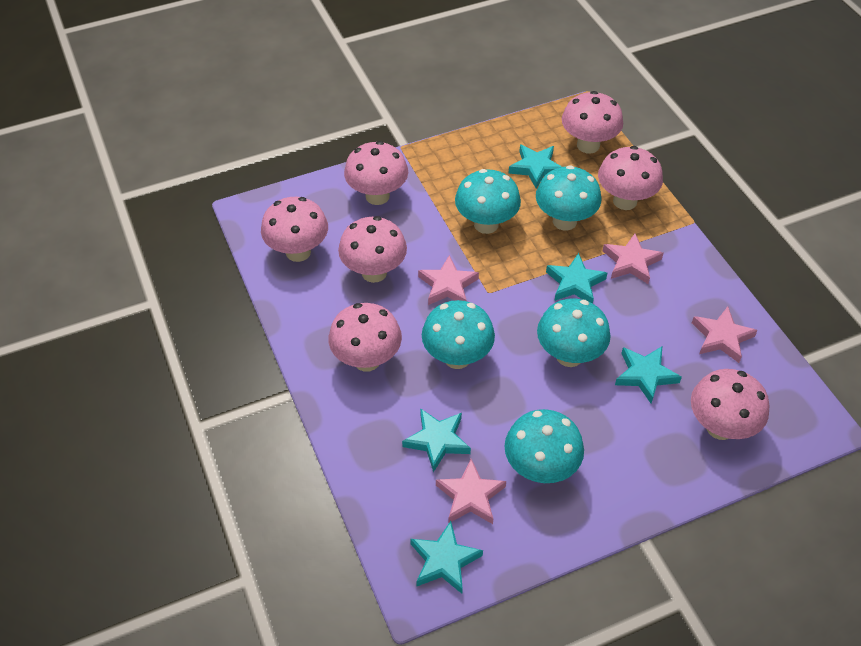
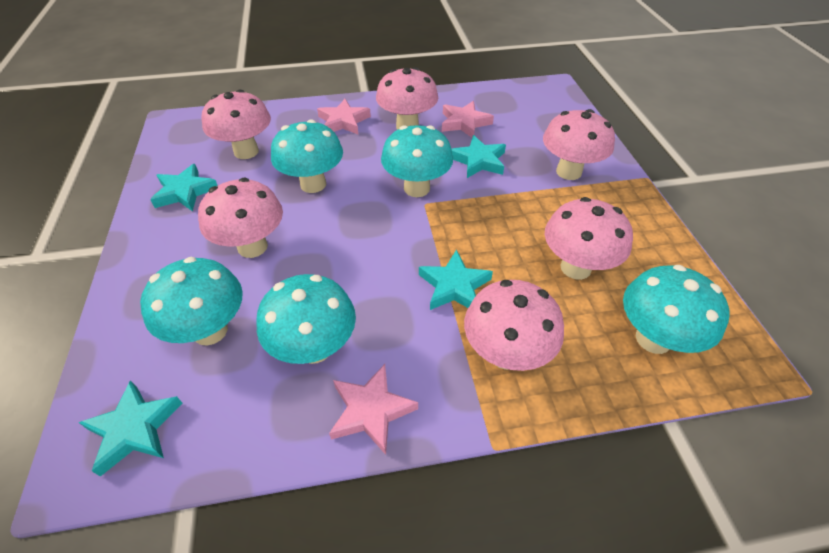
pink mushroom: 7 -> 6
pink star: 4 -> 3
turquoise star: 5 -> 4

